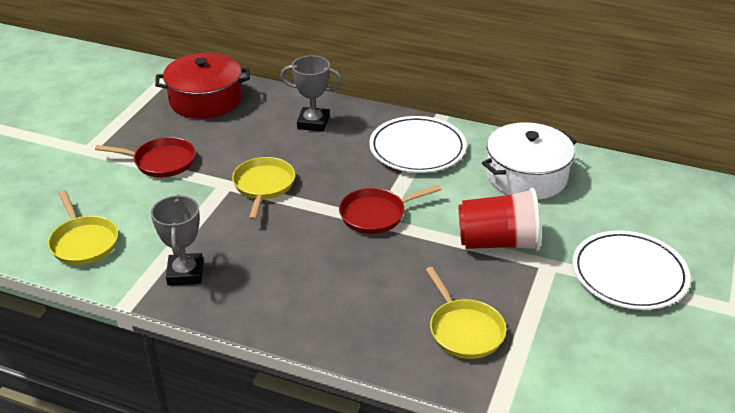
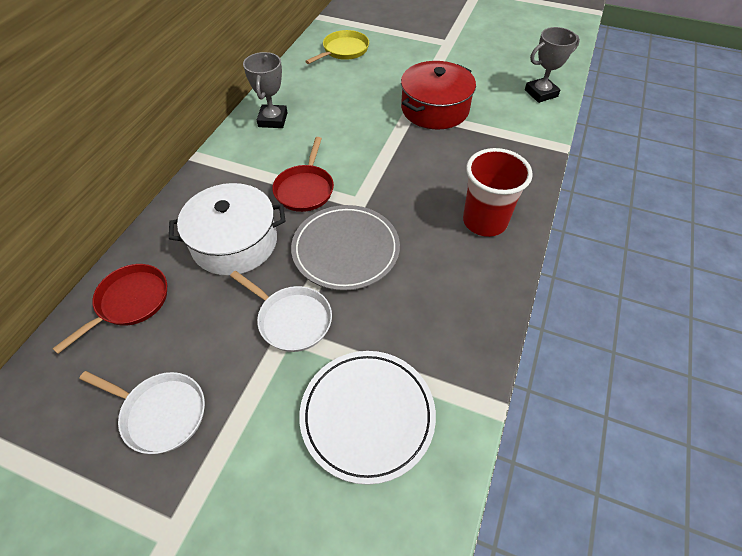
grey plate: 0 -> 1
white pan: 0 -> 2
white plate: 2 -> 1
yellow pan: 3 -> 1

